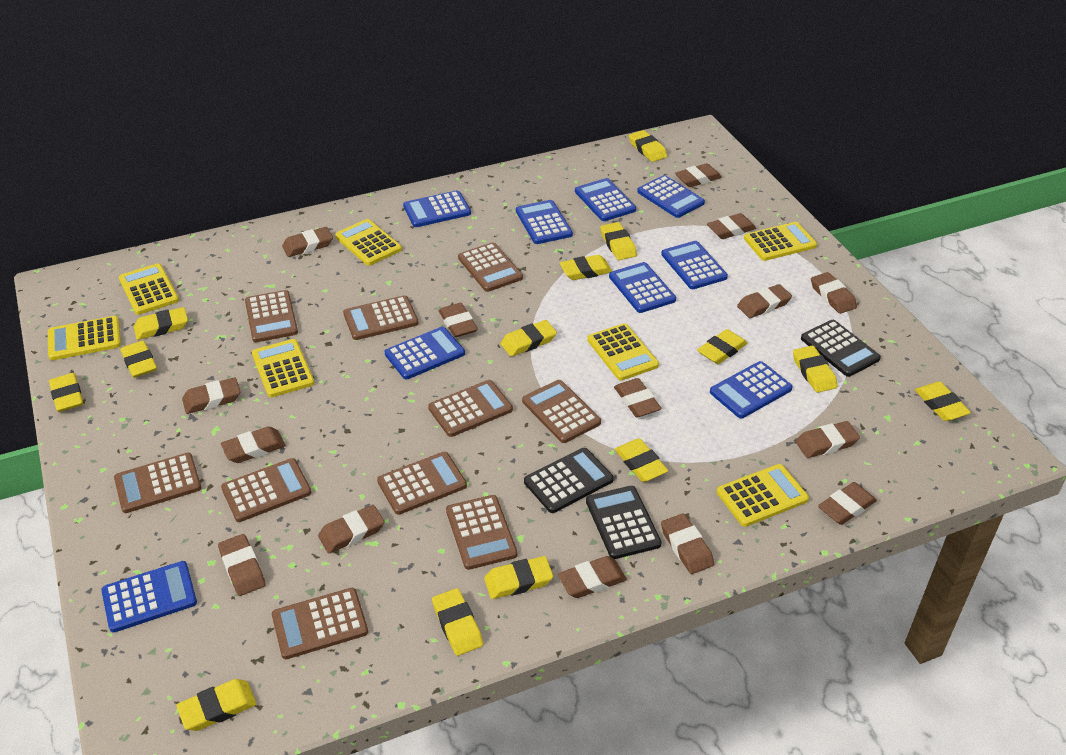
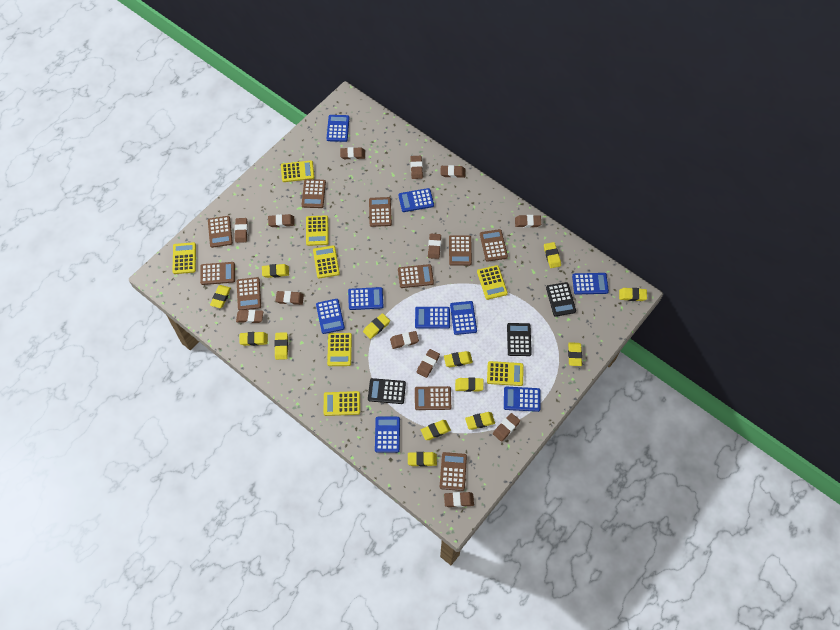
brown eraser: 15 -> 13
yellow calculator: 7 -> 8
yellow eraser: 14 -> 13

